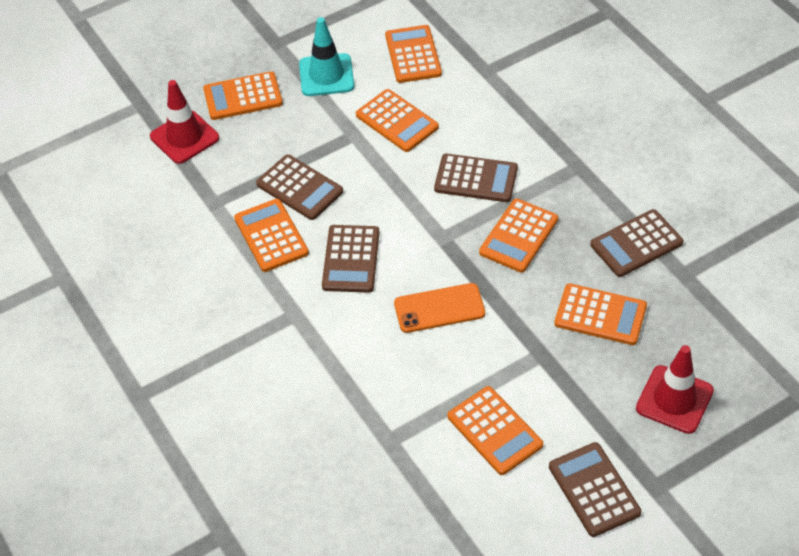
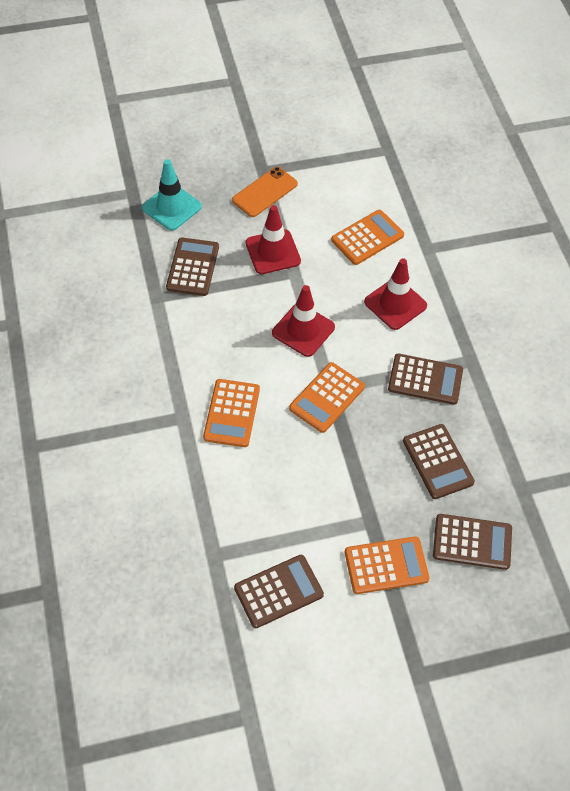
orange calculator: 7 -> 4
red traffic cone: 2 -> 3

